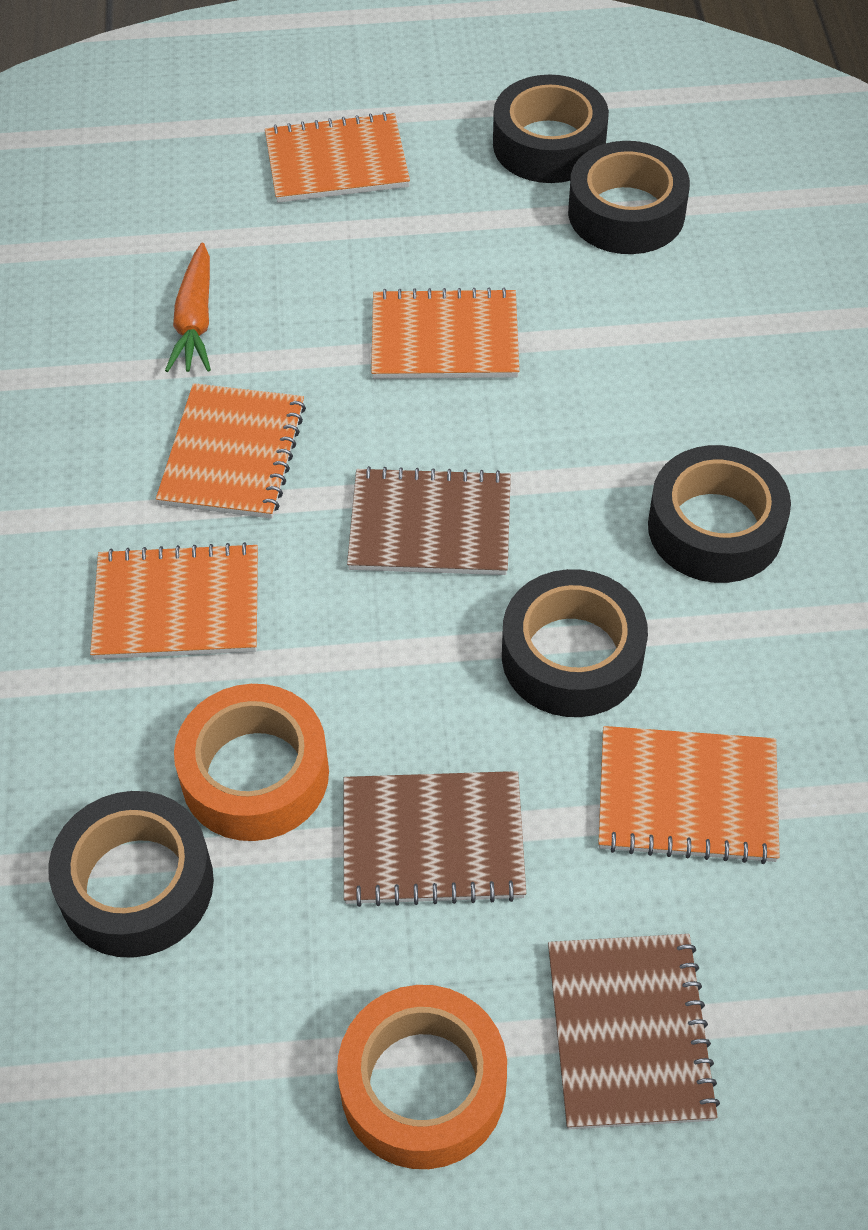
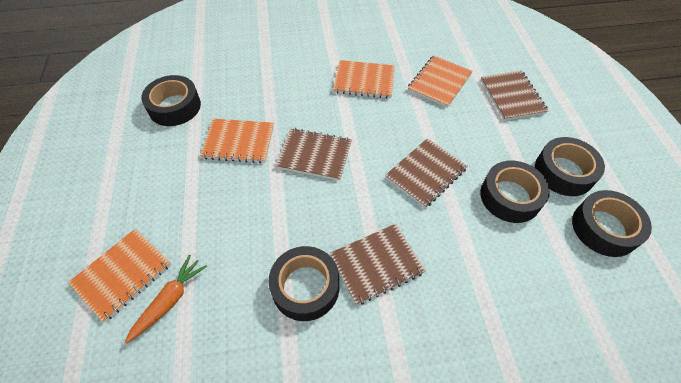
brown notebook: 3 -> 4
orange notebook: 5 -> 4
orange tape: 2 -> 0

